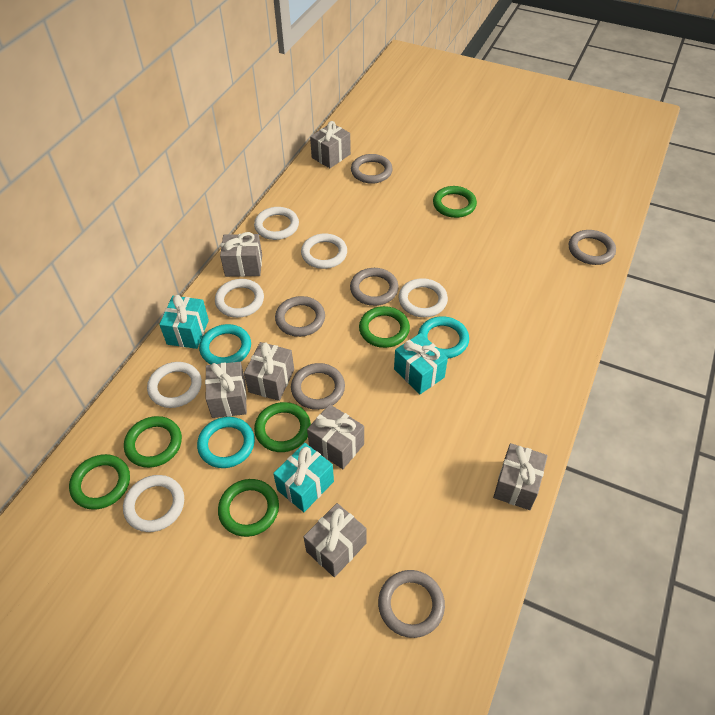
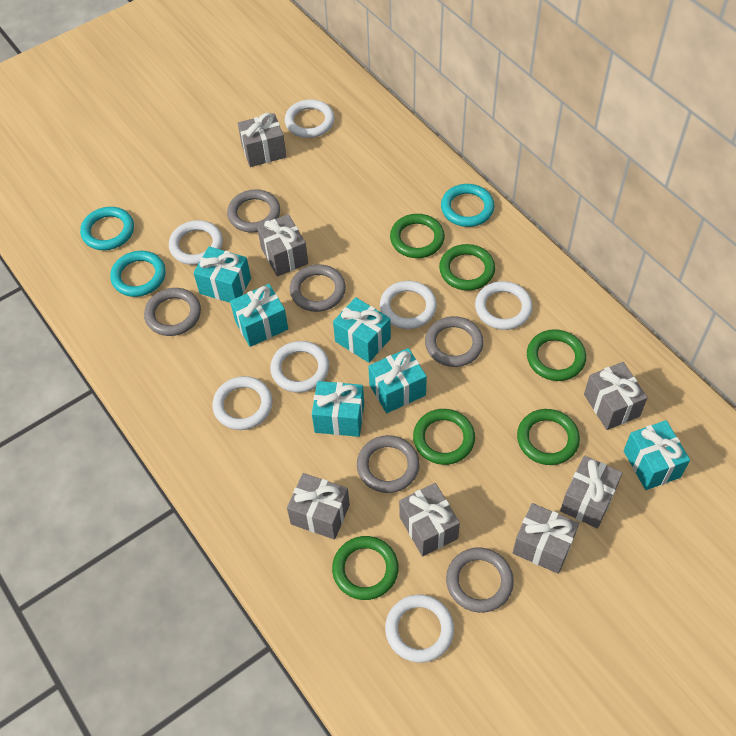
turquoise gift: 3 -> 6
white ring: 6 -> 7

